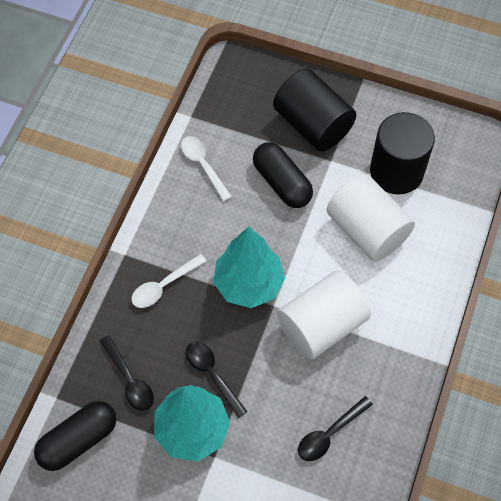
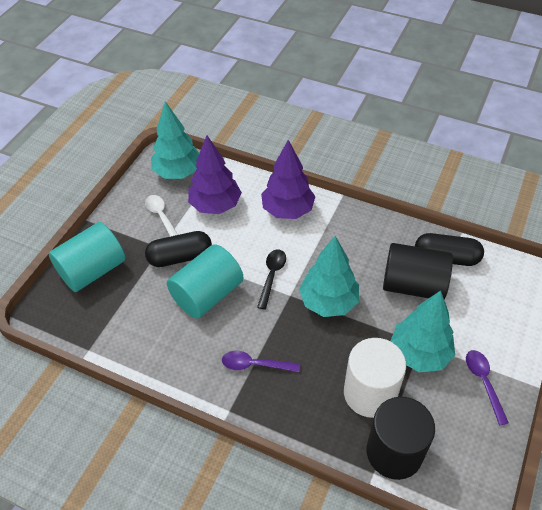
black spoon: 3 -> 1
purple spoon: 0 -> 2
purple tree: 0 -> 2
turquoise cylinder: 0 -> 2
turquoise tree: 2 -> 3
white cylinder: 2 -> 1
white spoon: 2 -> 1

